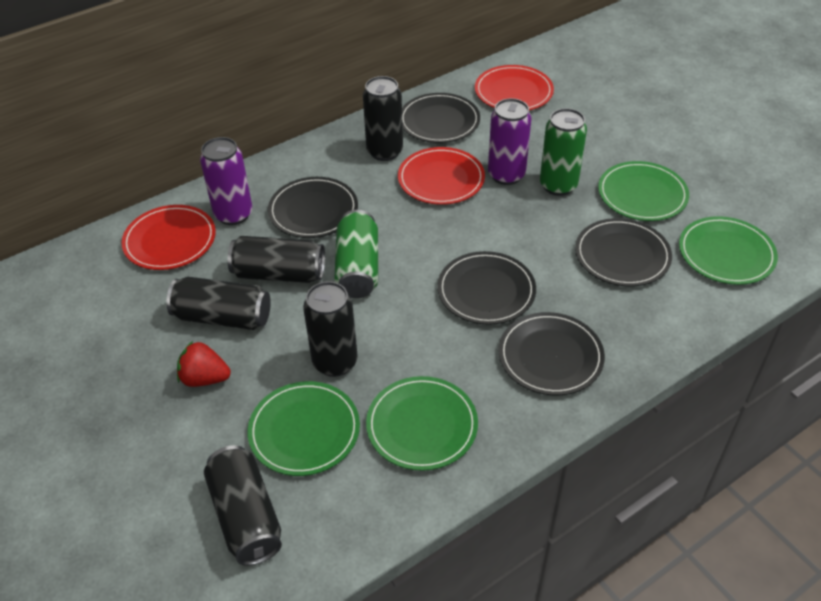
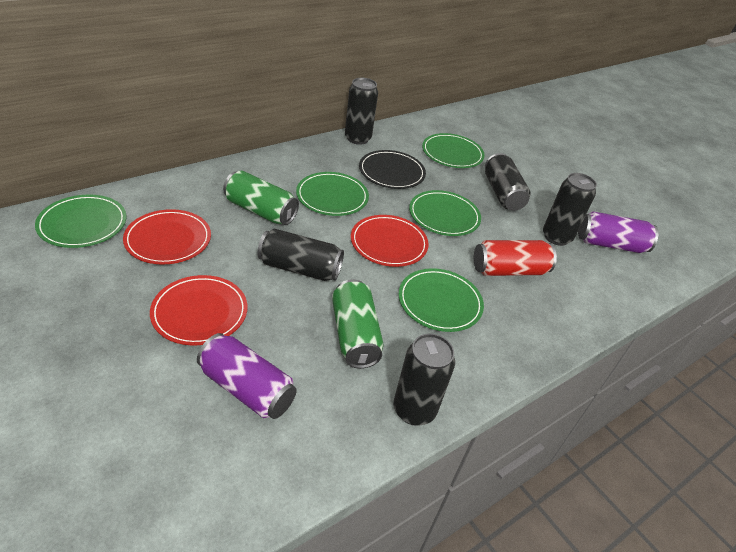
black plate: 5 -> 1
green plate: 4 -> 5
red can: 0 -> 1
red strawberry: 1 -> 0

